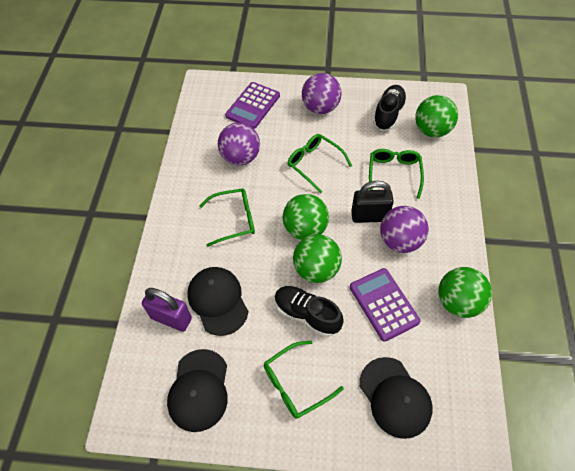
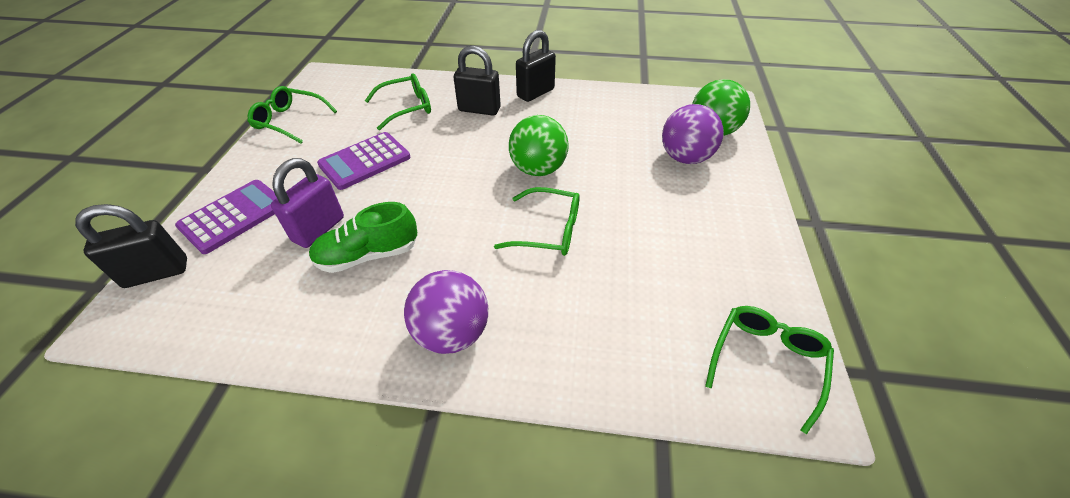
black cap: 3 -> 0
black padlock: 1 -> 3
black shoe: 2 -> 0
green ball: 4 -> 2
green shoe: 0 -> 1
purple ball: 3 -> 2

